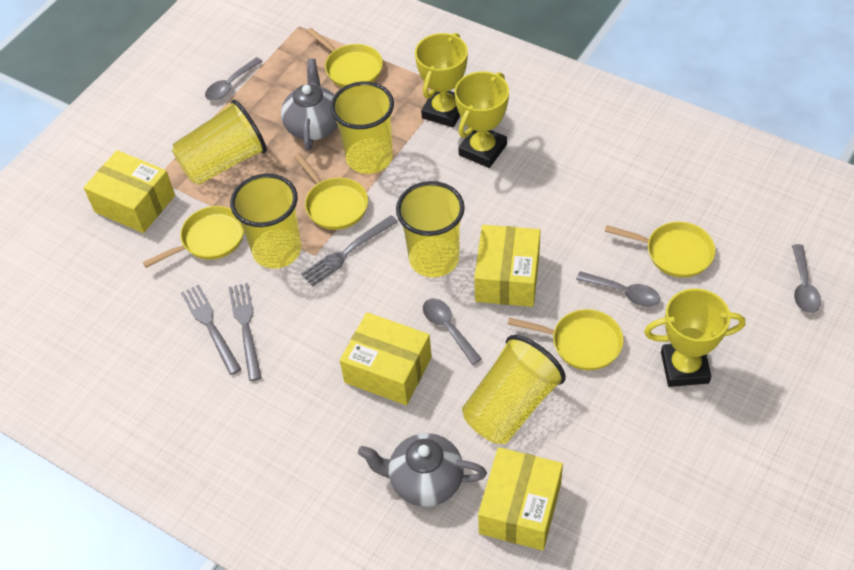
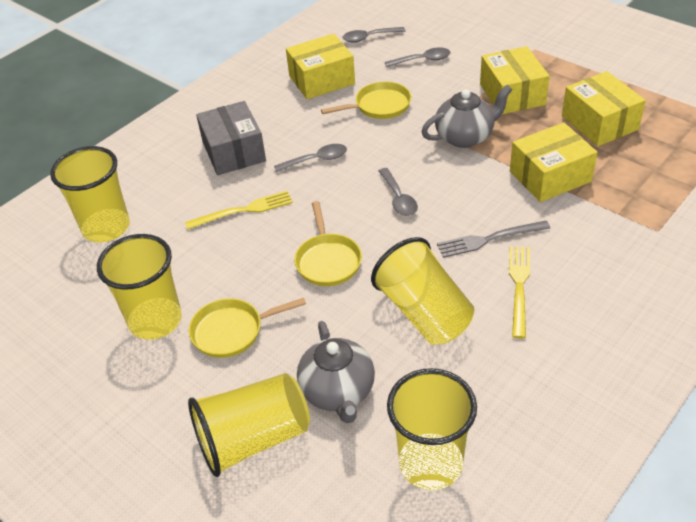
grey box: 0 -> 1
grey fork: 3 -> 1
yellow fork: 0 -> 2
yellow pan: 5 -> 3
yellow trophy: 3 -> 0

